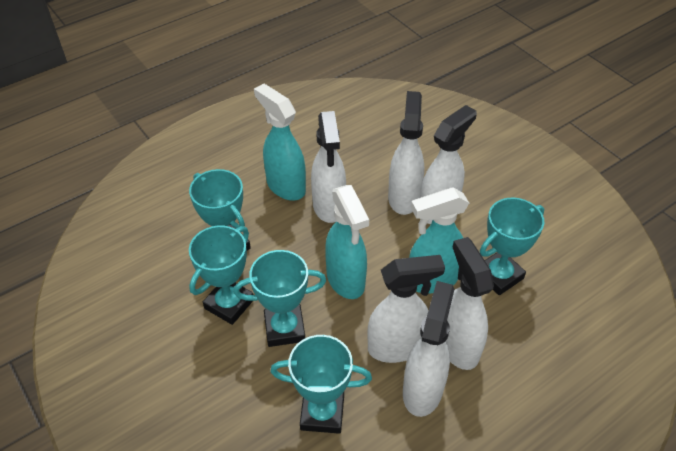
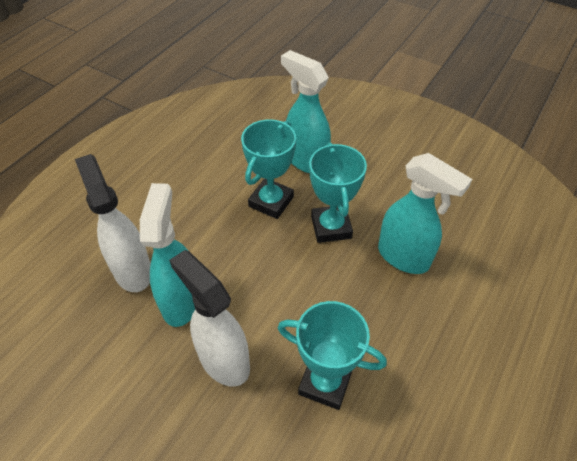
turquoise trophy: 5 -> 3
white spray bottle: 6 -> 2

